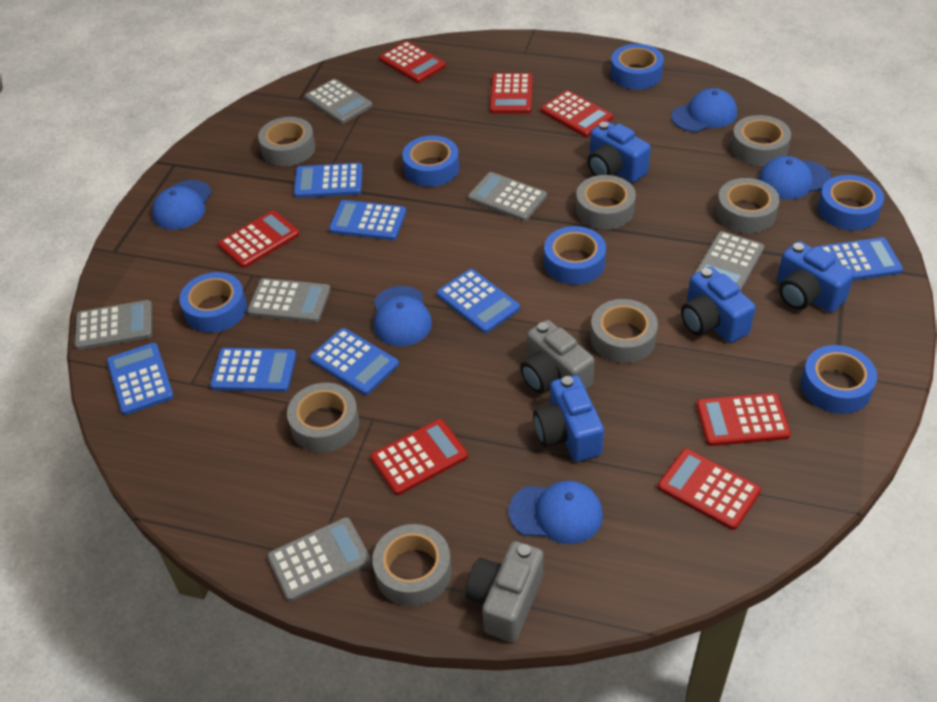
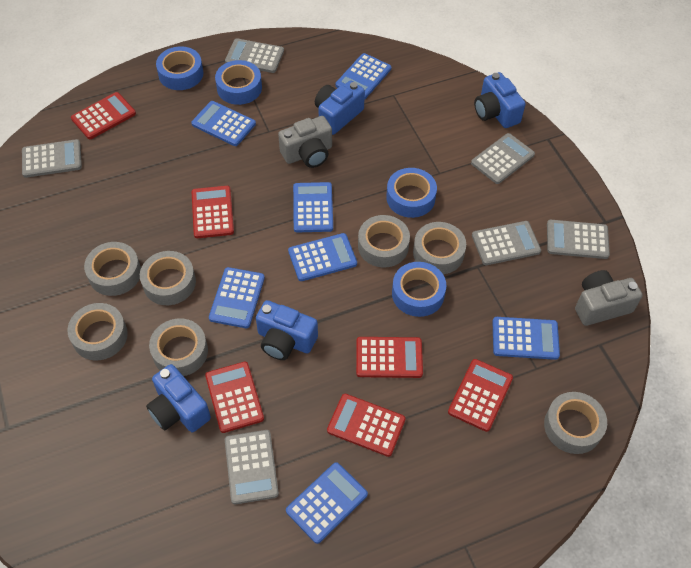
blue cap: 5 -> 0
blue tape: 6 -> 4
red calculator: 7 -> 6

